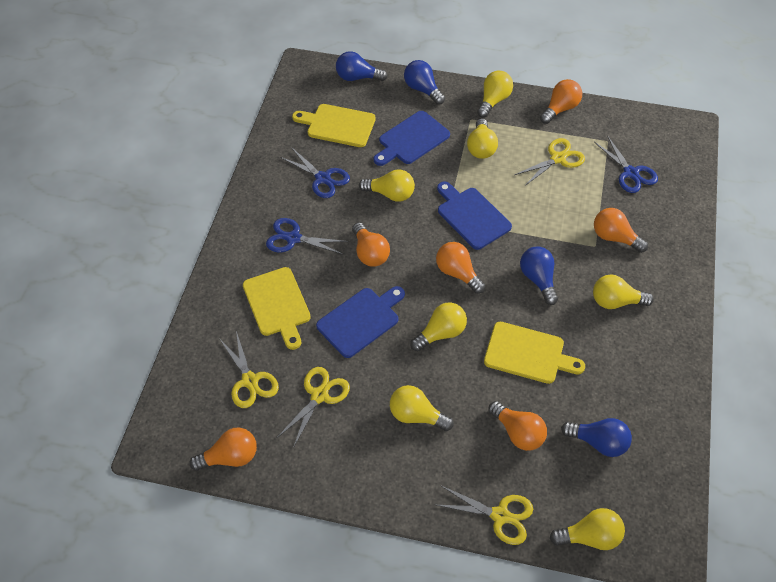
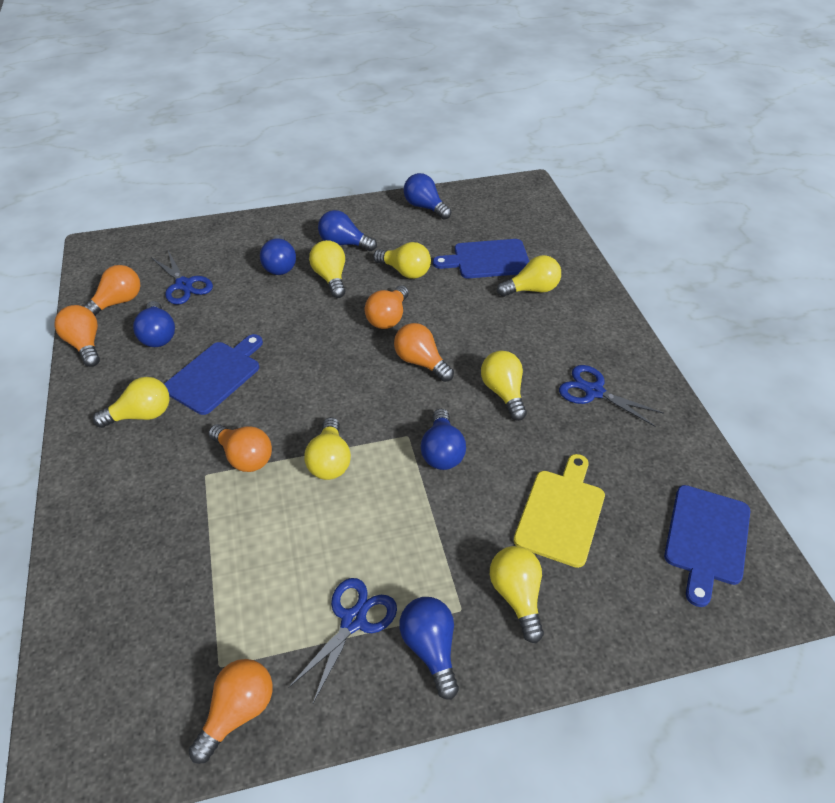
blue light bulb: 4 -> 6
yellow cutting board: 3 -> 1
yellow scissors: 4 -> 0

